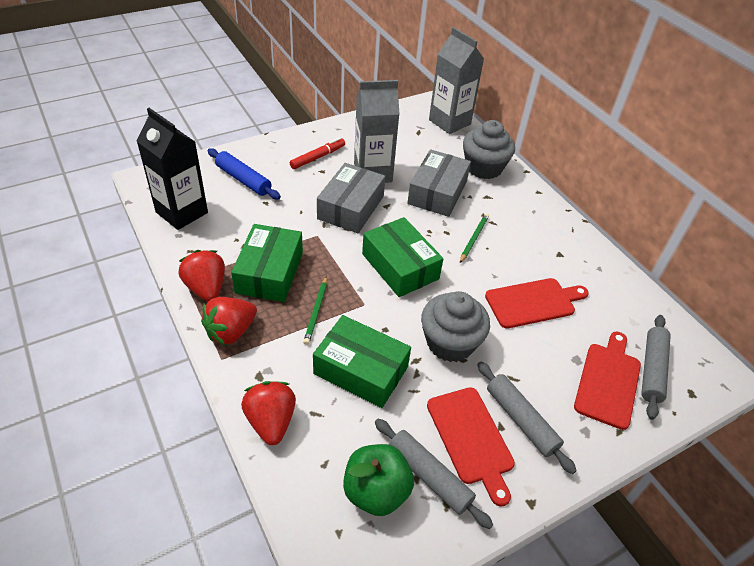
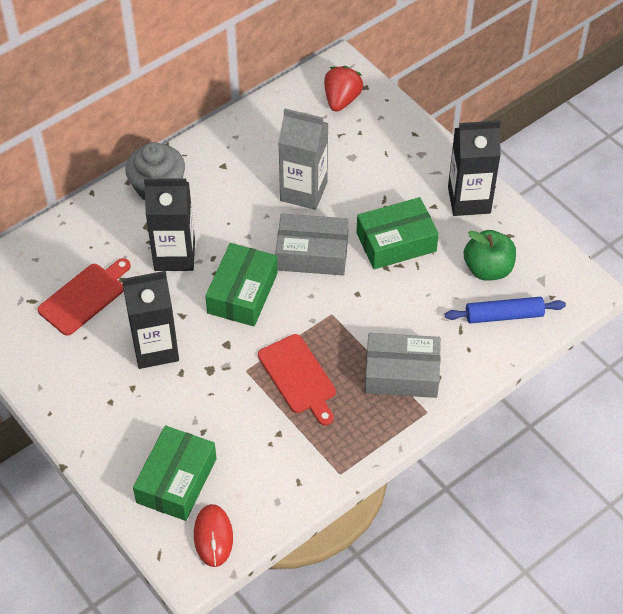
black carton: 1 -> 3
green pencil: 2 -> 0
grey carton: 2 -> 1
grey cupcake: 2 -> 1
grey rolling pin: 3 -> 0
red cutting board: 3 -> 2
red marker: 1 -> 0
red mouse: 0 -> 1
red strawberry: 3 -> 1

